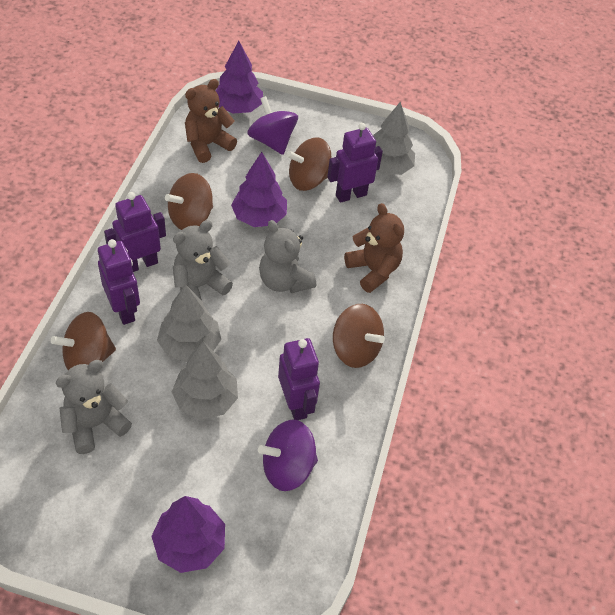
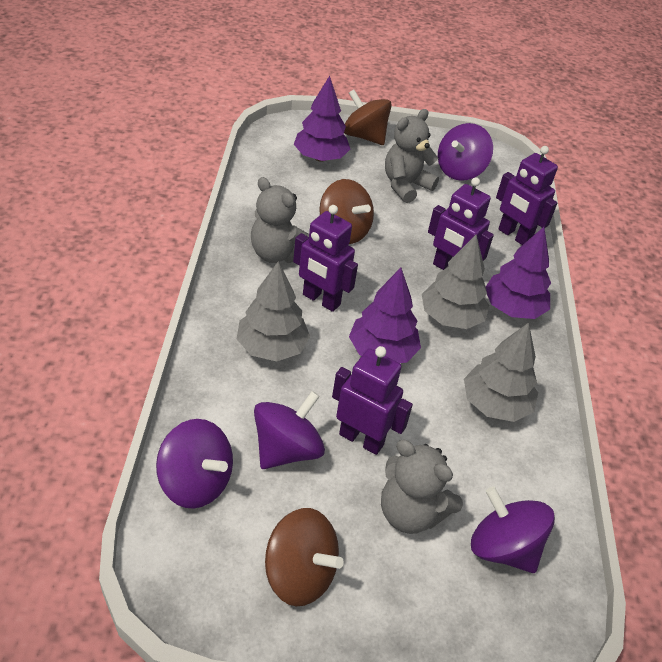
brown spinning top: 4 -> 3
brown teddy bear: 2 -> 0
purple spinning top: 2 -> 4

